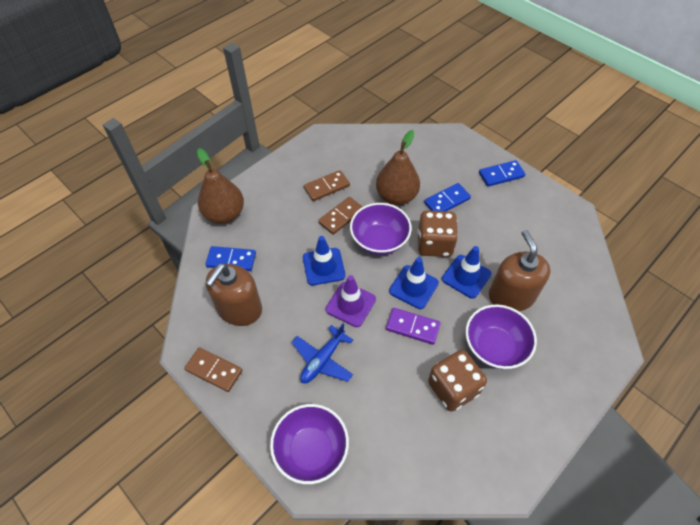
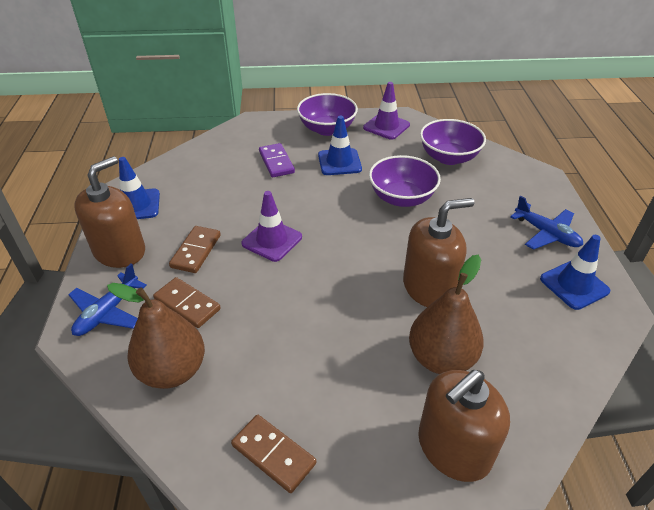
blue domino: 3 -> 0
blue plane: 1 -> 2
brown dice: 2 -> 0
brown soap dispenser: 2 -> 3
purple traffic cone: 1 -> 2

